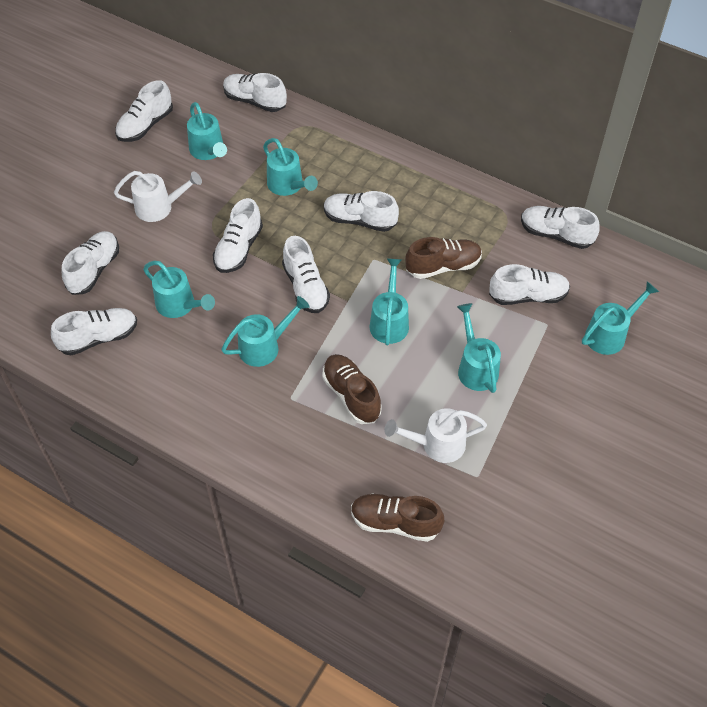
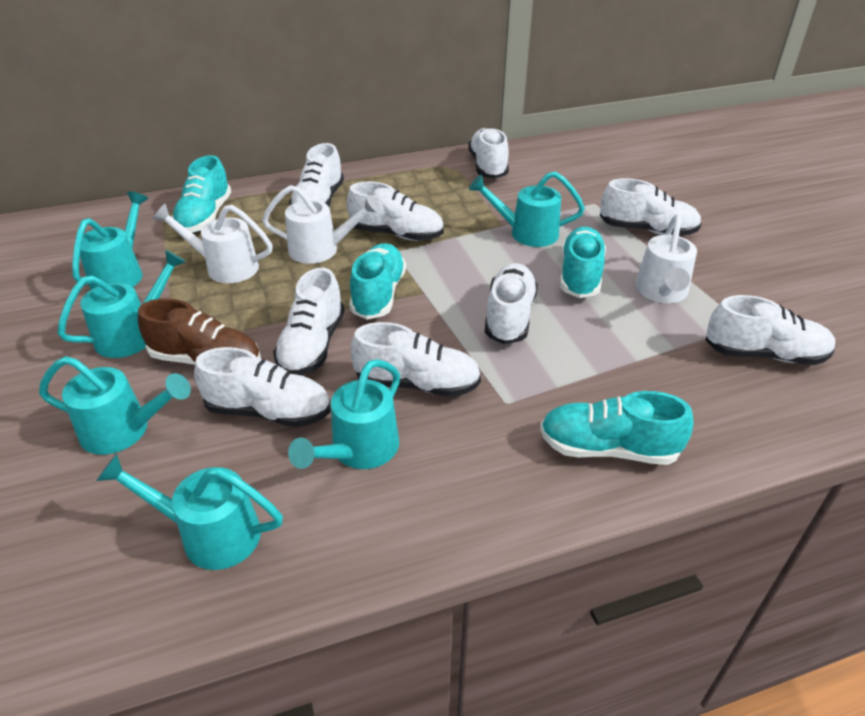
brown shoe: 3 -> 1
turquoise shoe: 0 -> 4
turquoise watering can: 7 -> 6
white watering can: 2 -> 3

